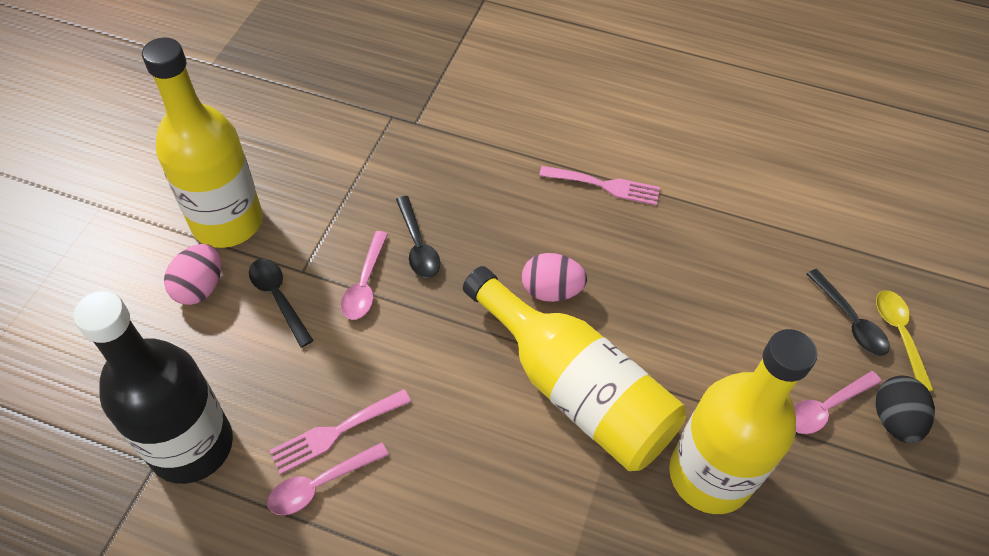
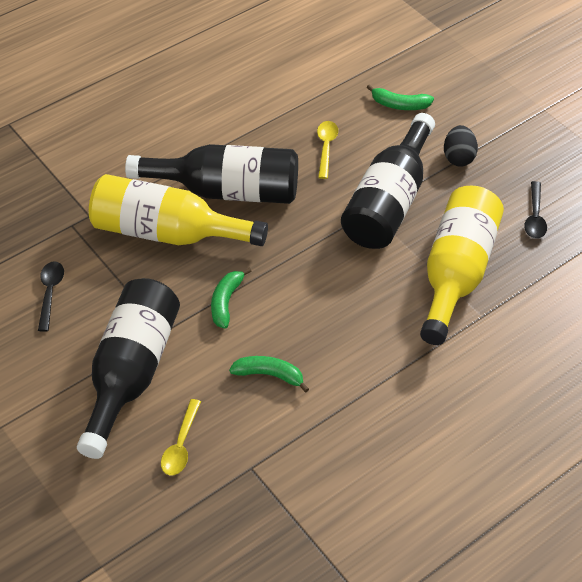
black bottle: 1 -> 3
black spoon: 3 -> 2
green banana: 0 -> 3
pink egg: 2 -> 0
pink fork: 2 -> 0
pink spoon: 3 -> 0
yellow bottle: 3 -> 2
yellow spoon: 1 -> 2

